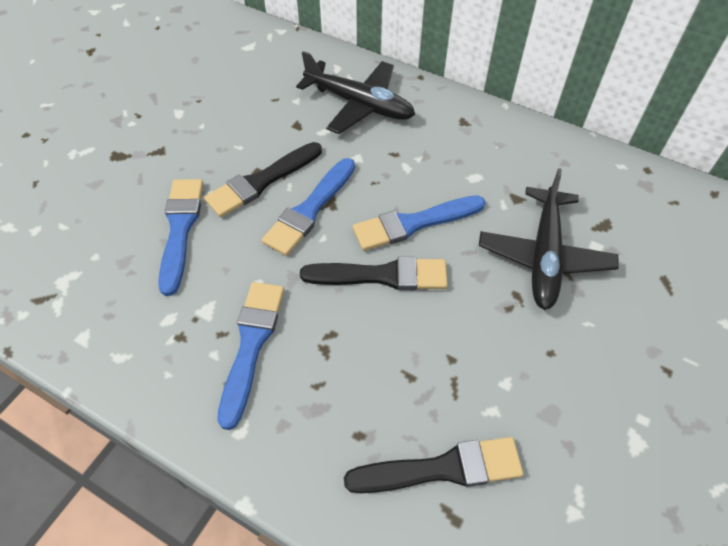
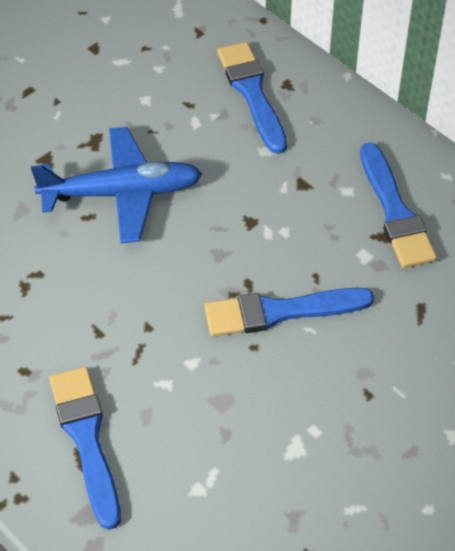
black brush: 3 -> 0
black plane: 2 -> 0
blue plane: 0 -> 1

